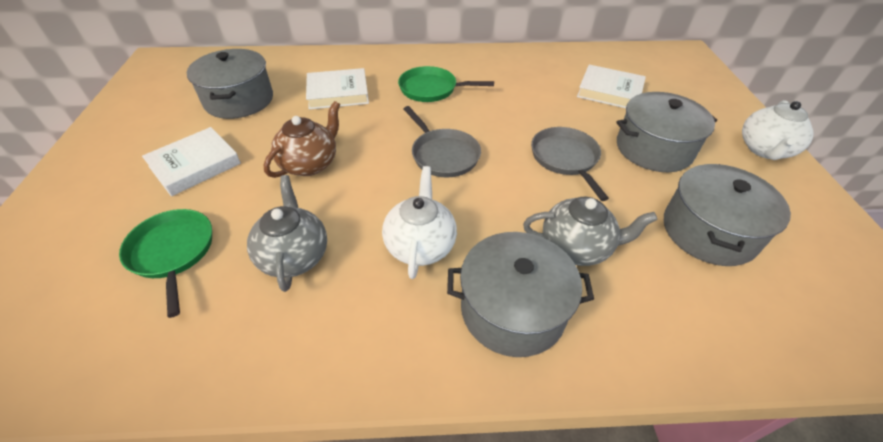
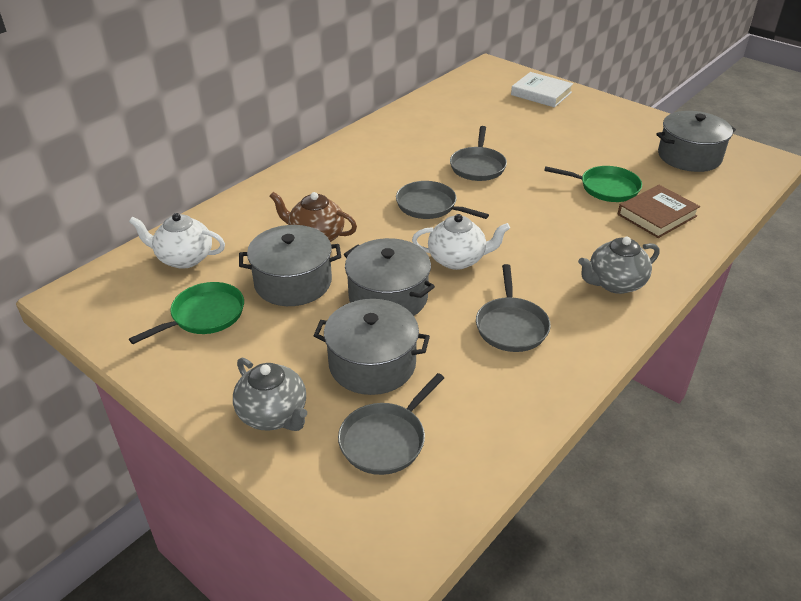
brown book: 0 -> 1
grey pan: 2 -> 4
white book: 3 -> 1

